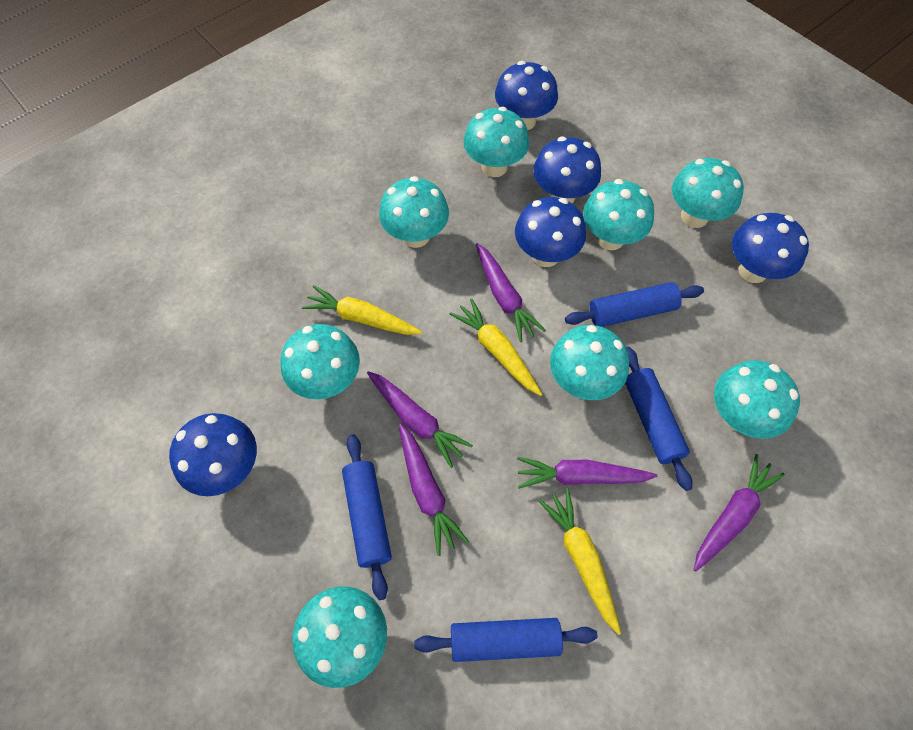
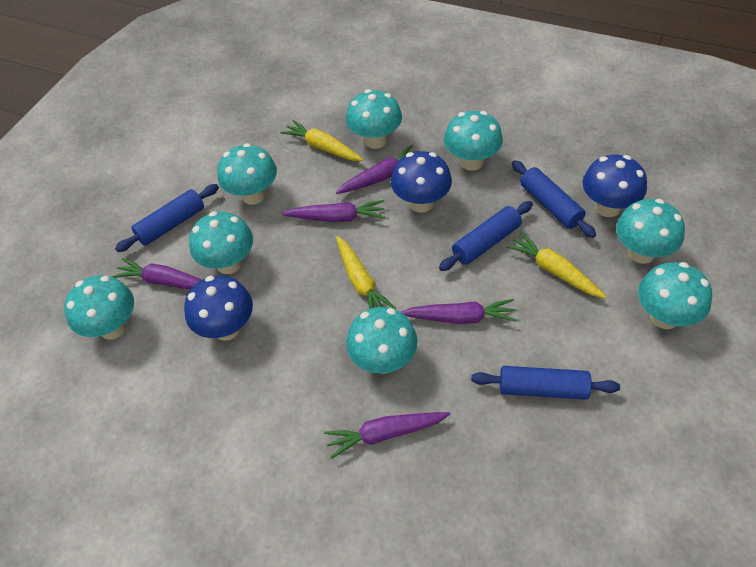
blue mushroom: 5 -> 3

